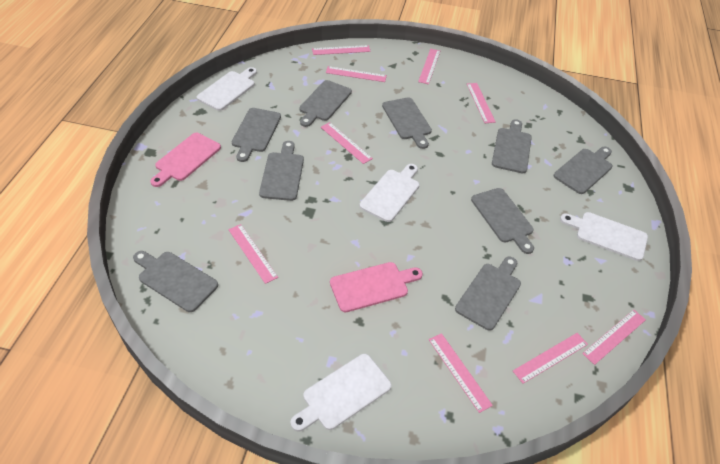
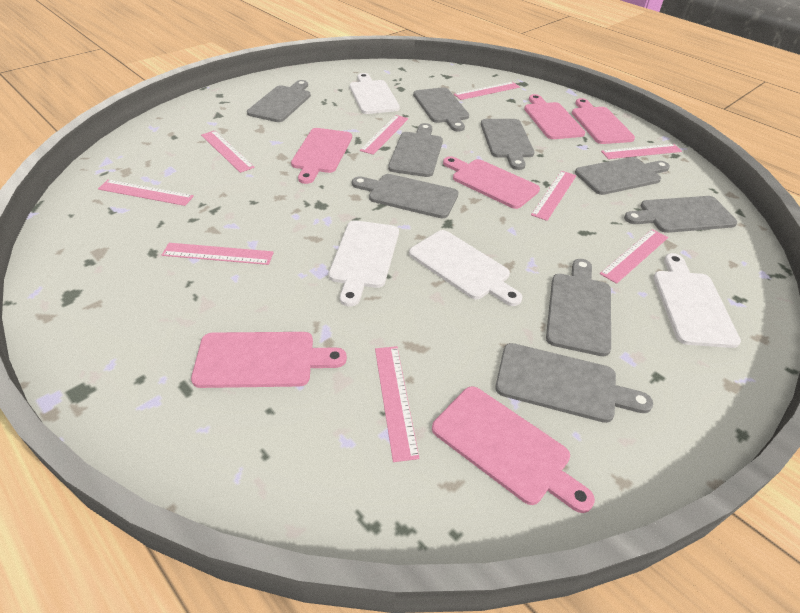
pink cutting board: 2 -> 6

